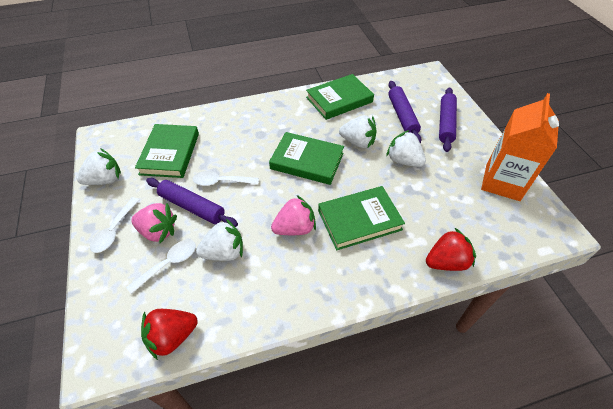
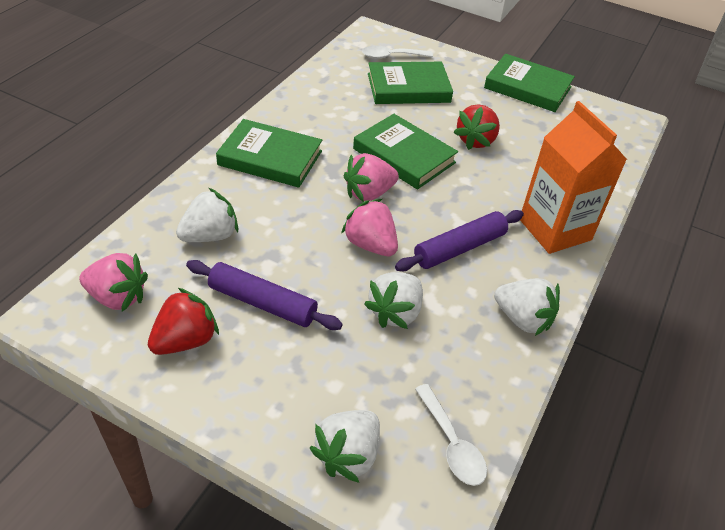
pink strawberry: 2 -> 3
purple rolling pin: 3 -> 2
white spoon: 3 -> 2

